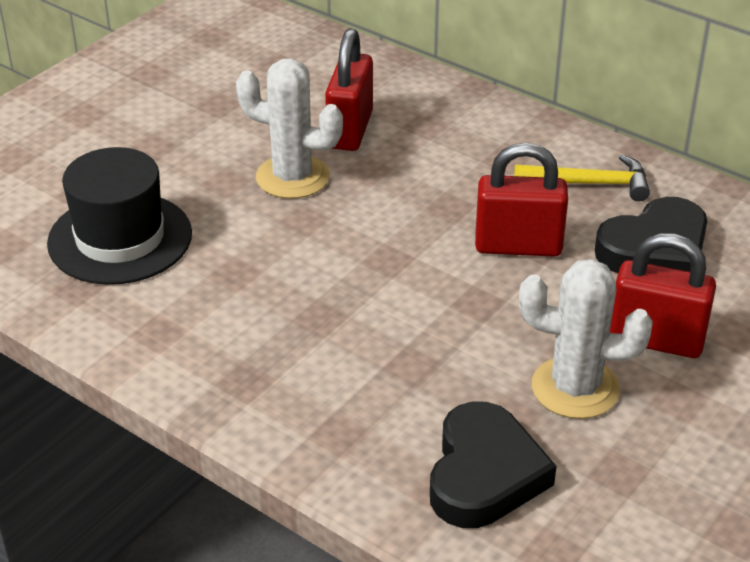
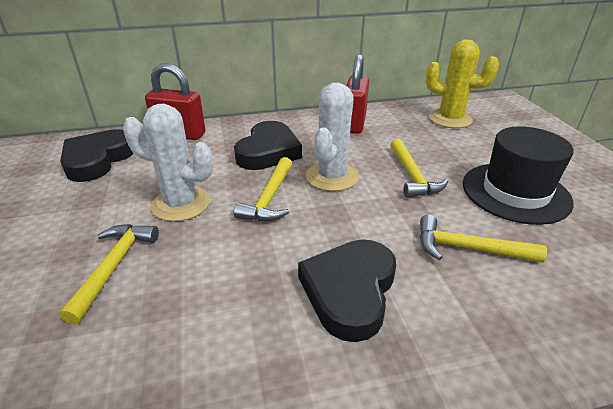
black heart: 2 -> 3
red padlock: 3 -> 2
yellow cactus: 0 -> 1
yellow hammer: 1 -> 4

